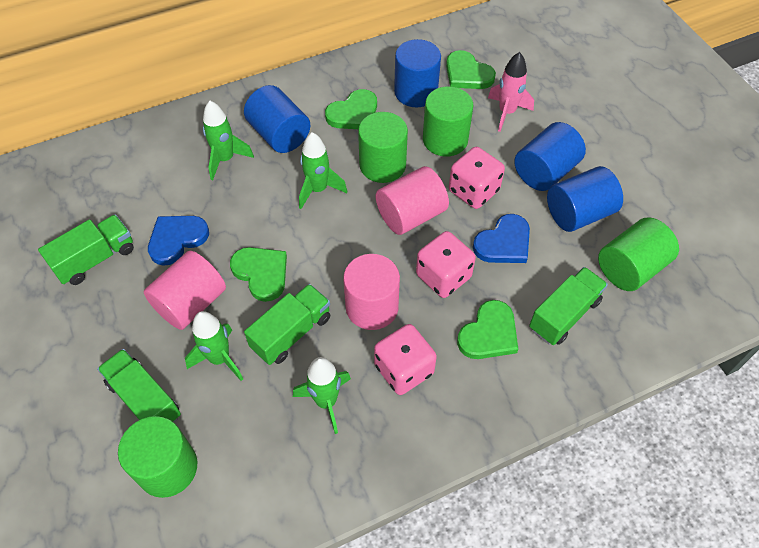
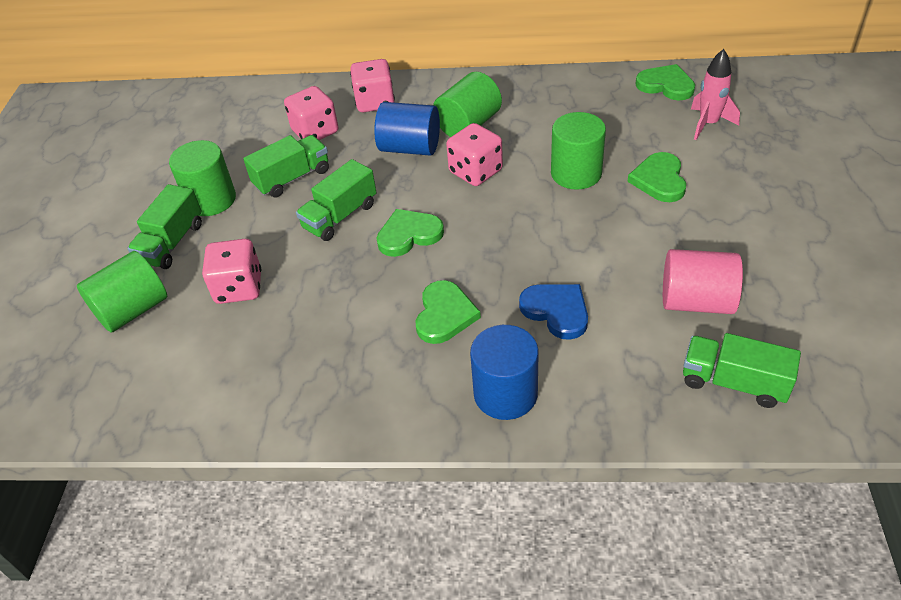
blue cylinder: 4 -> 2
blue heart: 2 -> 1
green rocket: 4 -> 0
pink cylinder: 3 -> 1
pink dice: 3 -> 4

